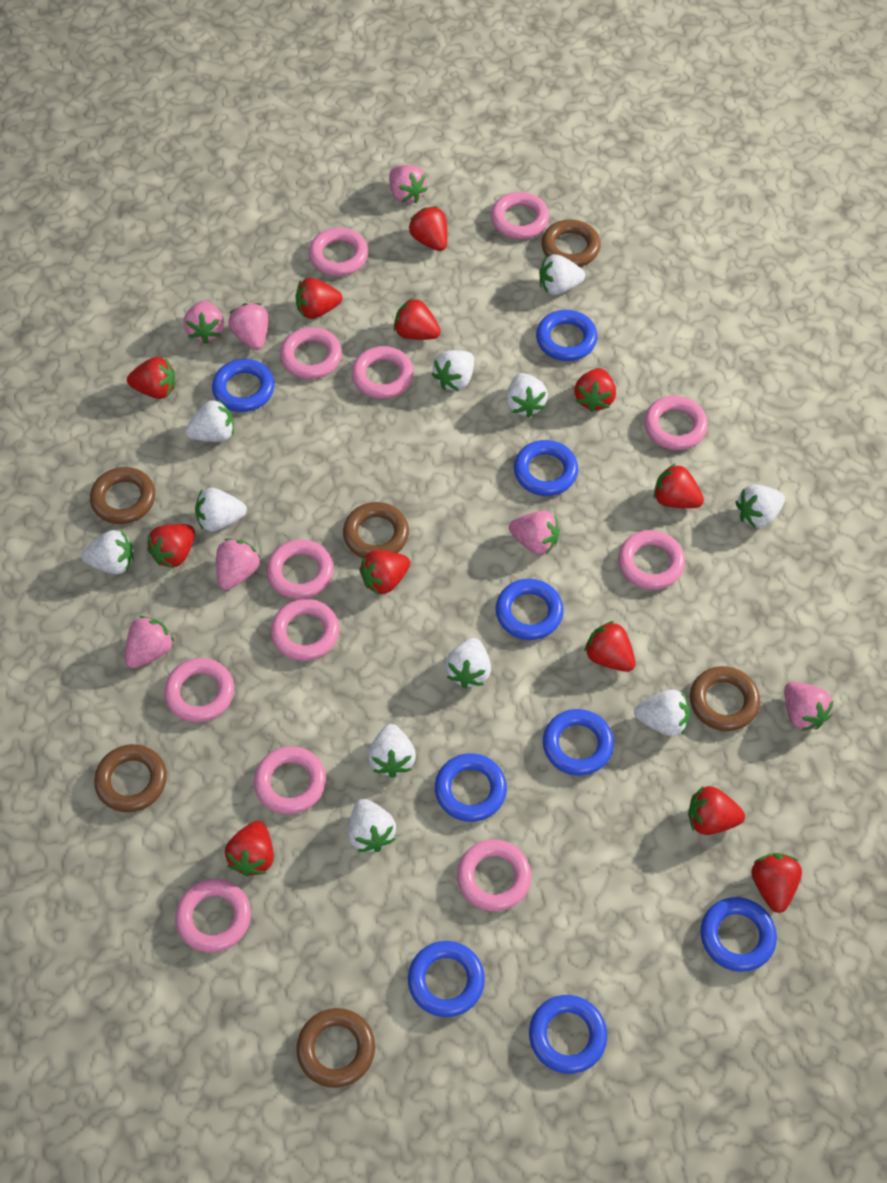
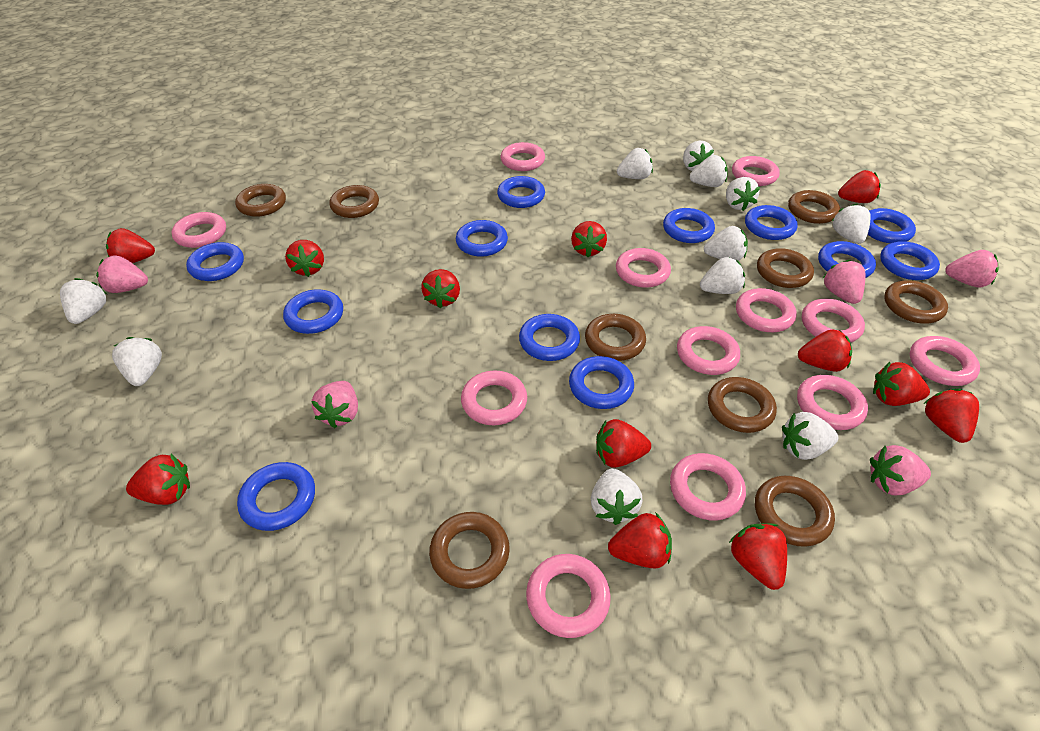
blue ring: 9 -> 12
brown ring: 6 -> 9
pink strawberry: 7 -> 5

